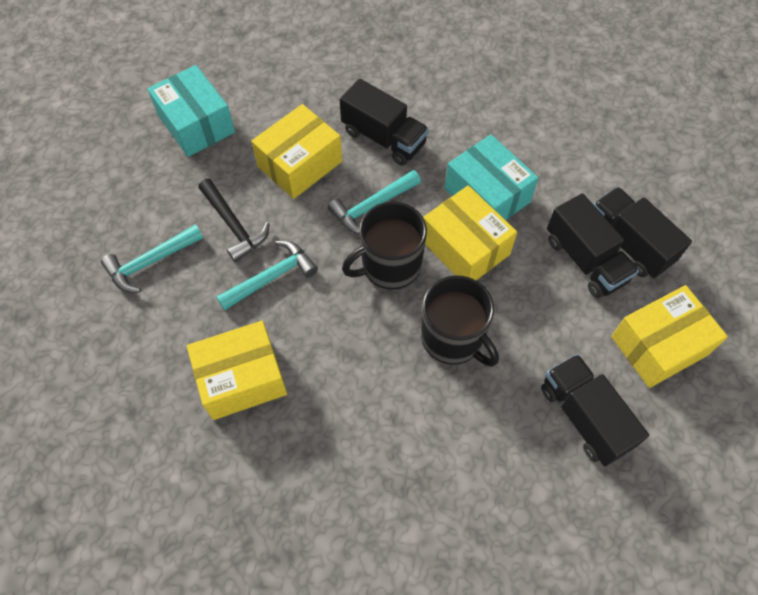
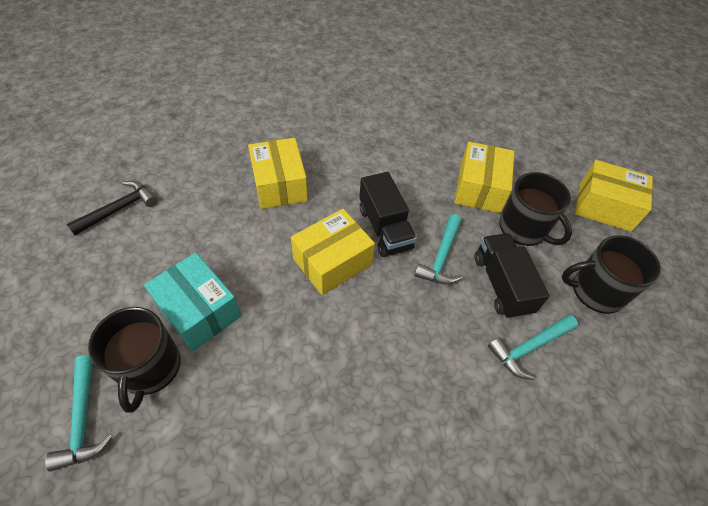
black mug: 2 -> 3
black truck: 4 -> 2
turquoise box: 2 -> 1

